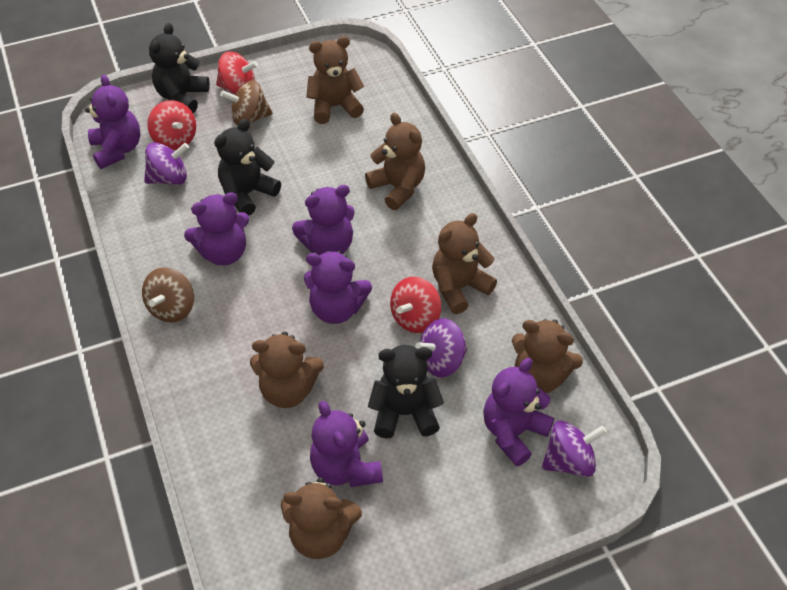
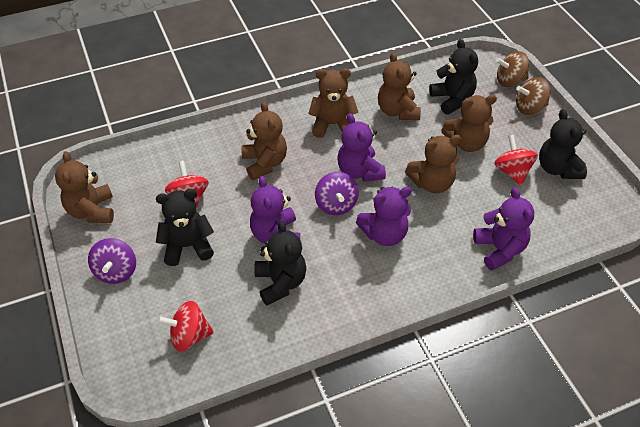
black teddy bear: 3 -> 4
purple spinning top: 3 -> 2
purple teddy bear: 6 -> 4

